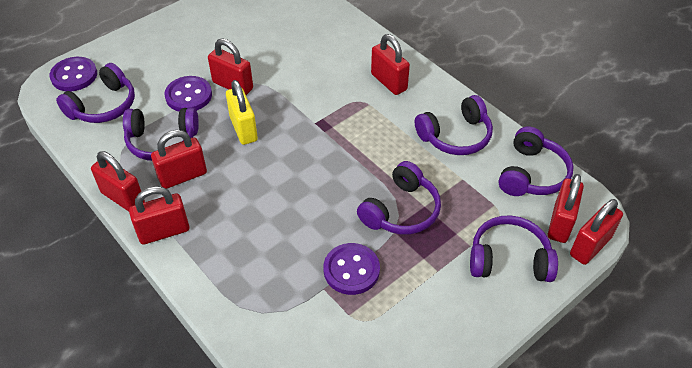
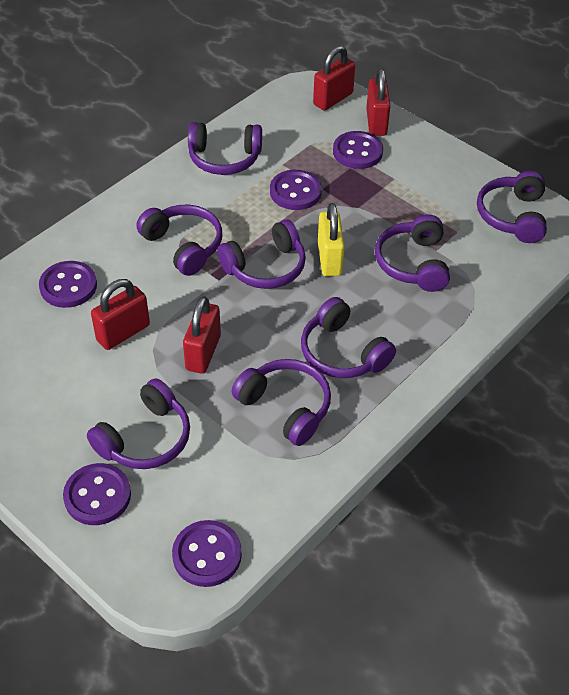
purple button: 3 -> 5
purple headphones: 6 -> 8
red padlock: 7 -> 4

